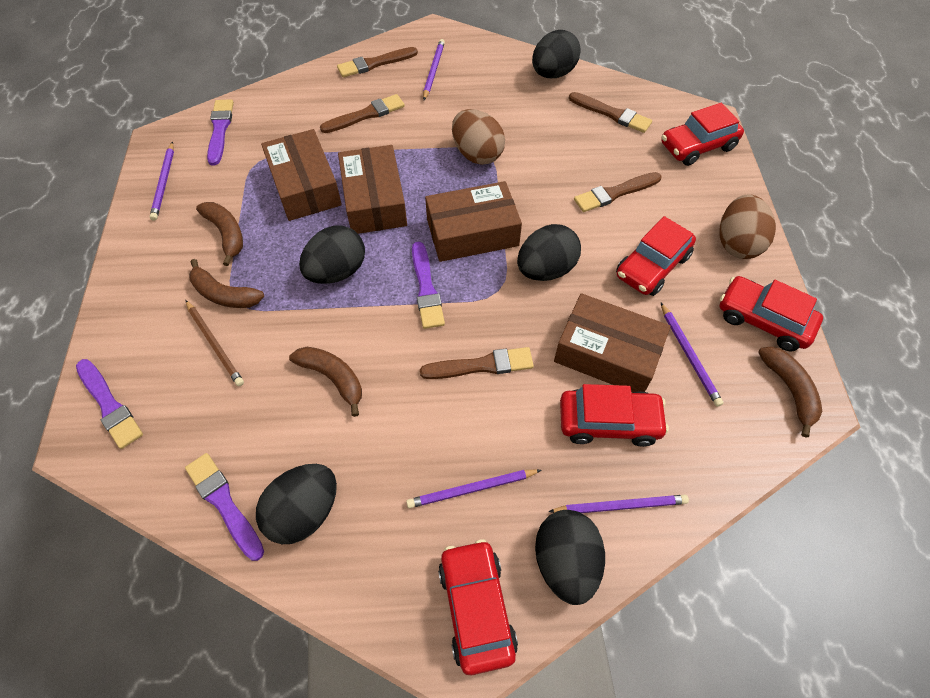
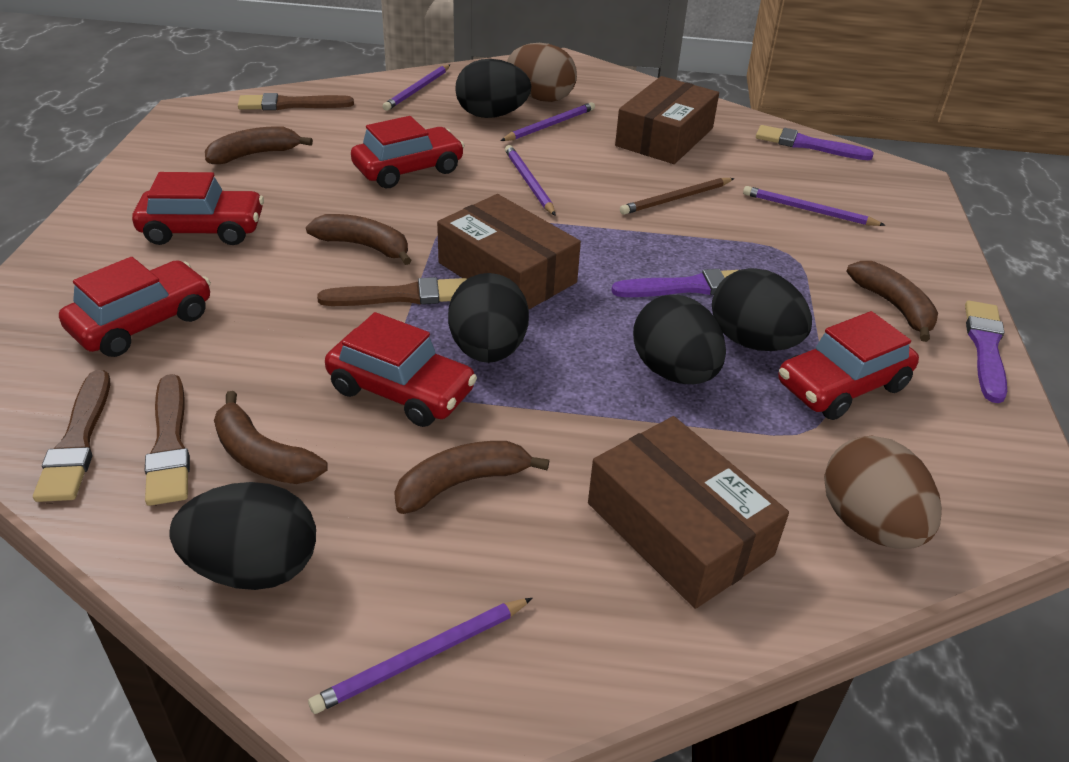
brown banana: 4 -> 5
brown box: 4 -> 3
brown brush: 5 -> 4
purple brush: 4 -> 3

